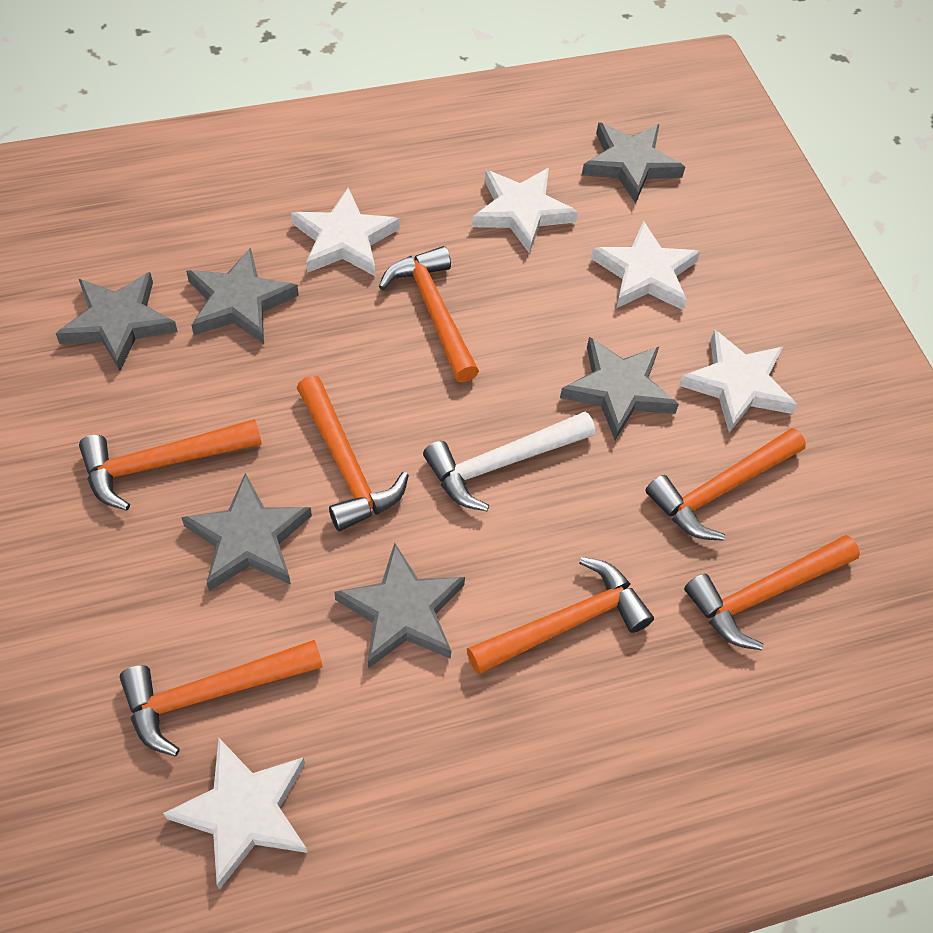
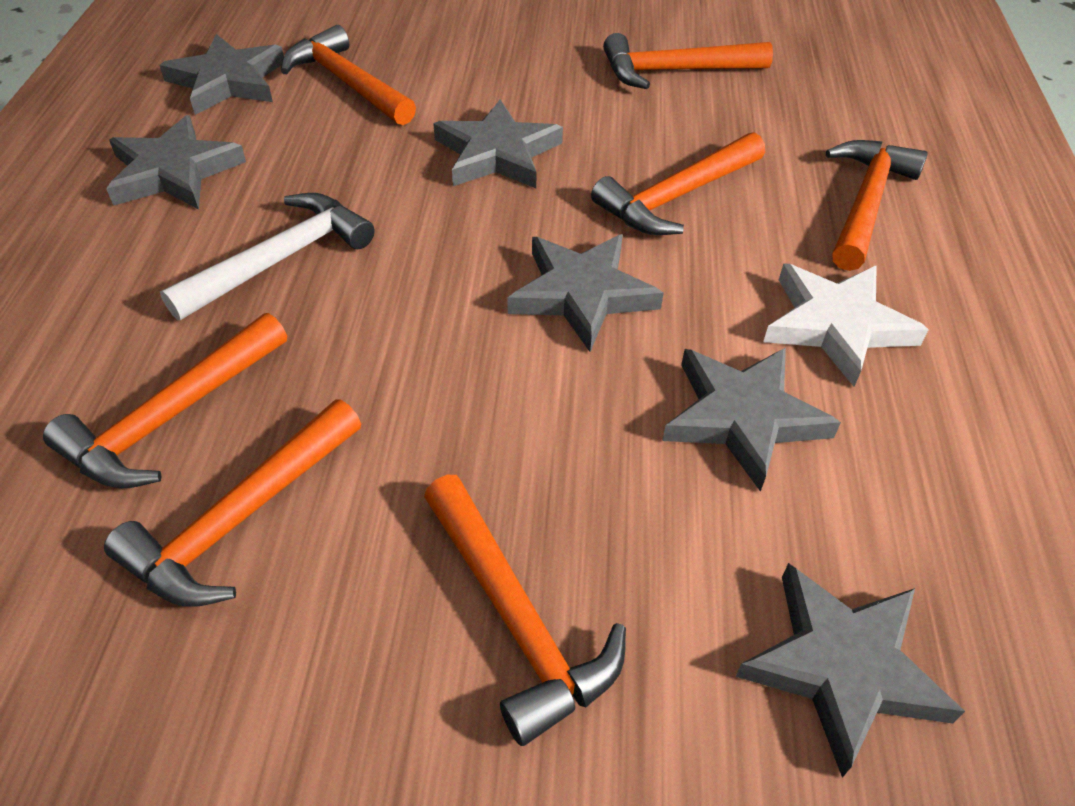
white star: 5 -> 1

